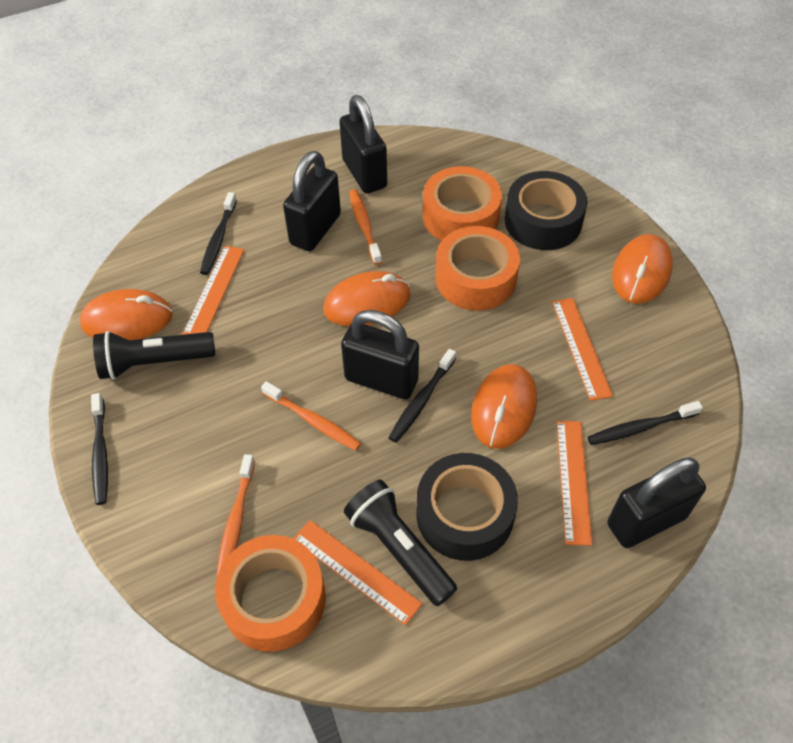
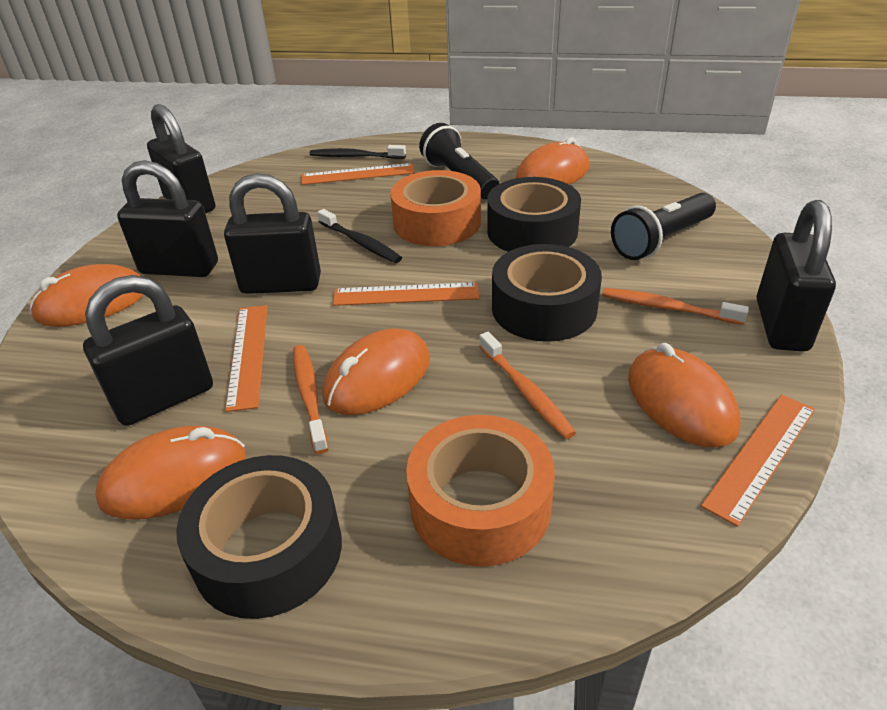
black padlock: 4 -> 5
black tape: 2 -> 3
black toothbrush: 4 -> 2
orange mouse: 4 -> 5
orange tape: 3 -> 2

